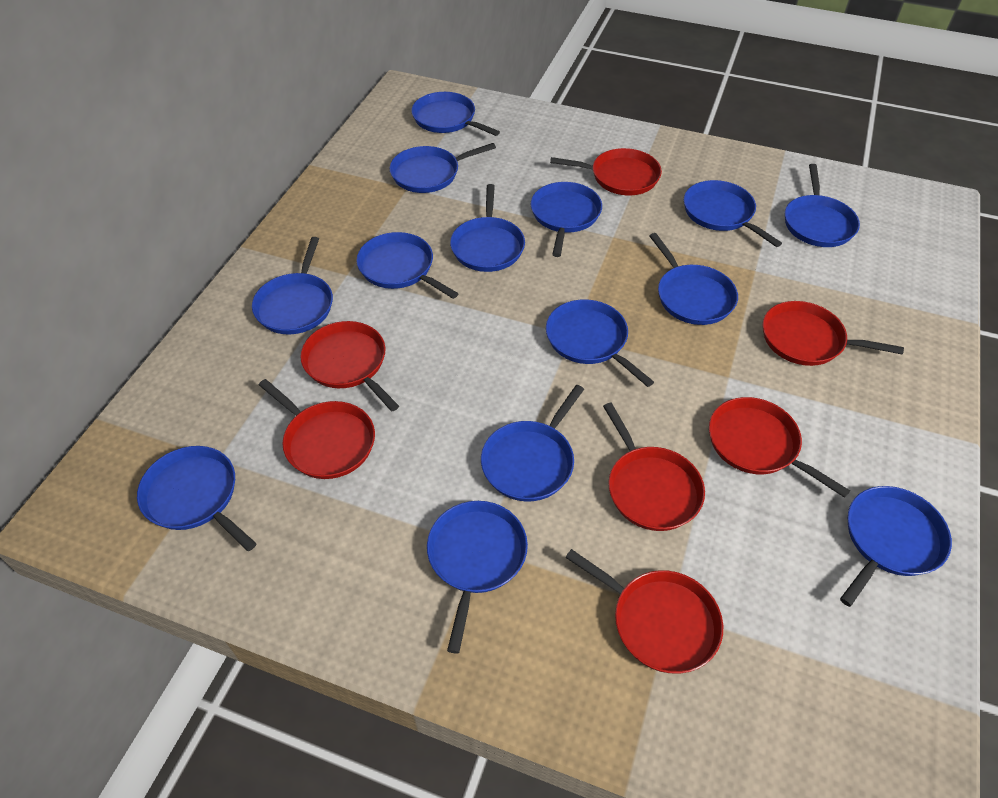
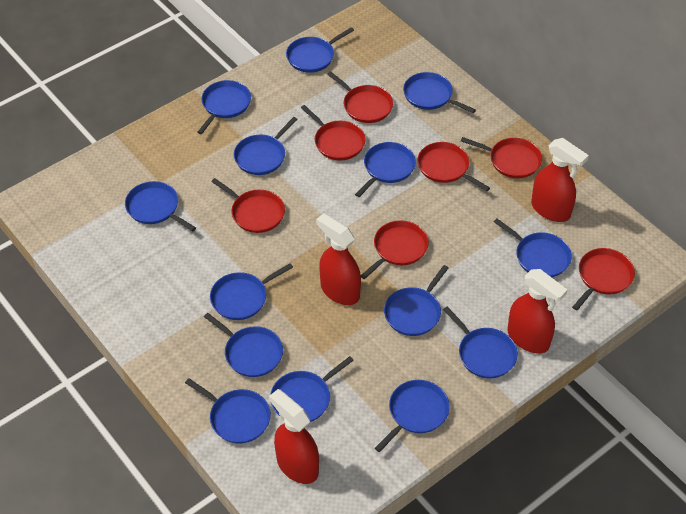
red spray bottle: 0 -> 4

